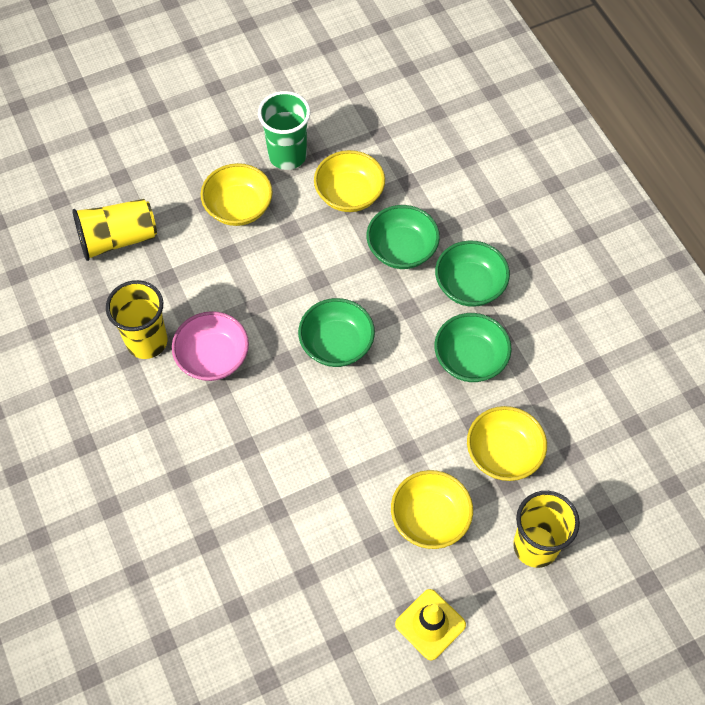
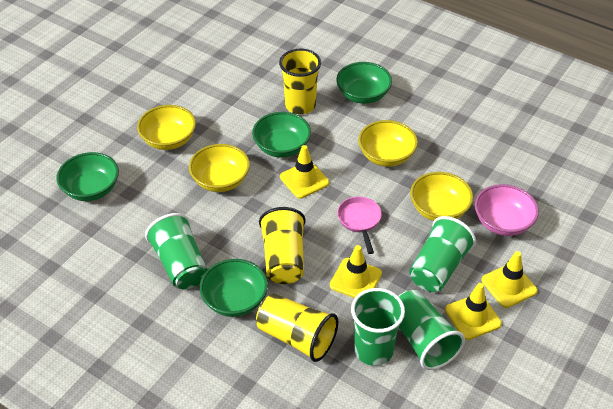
green cup: 1 -> 4
pink pan: 0 -> 1
yellow traffic cone: 1 -> 4

